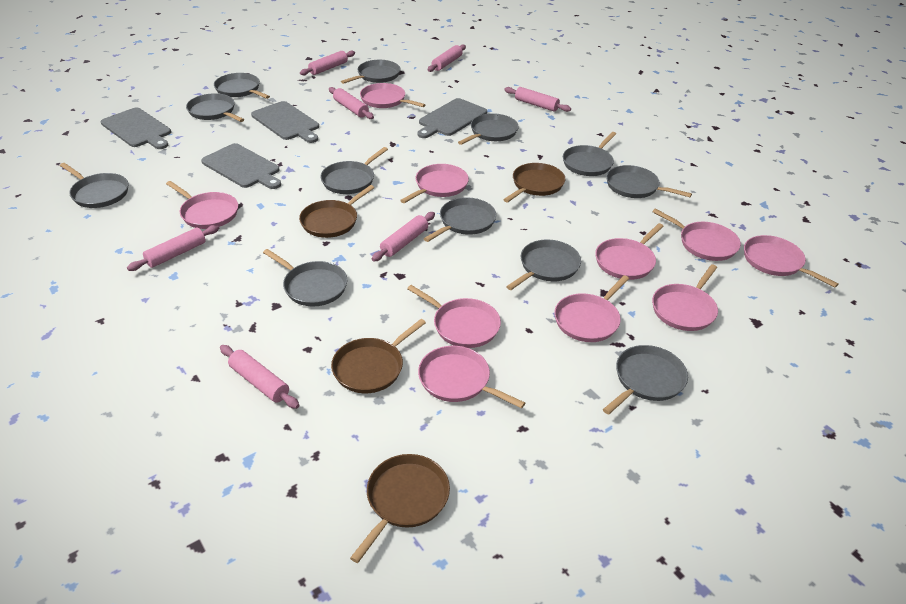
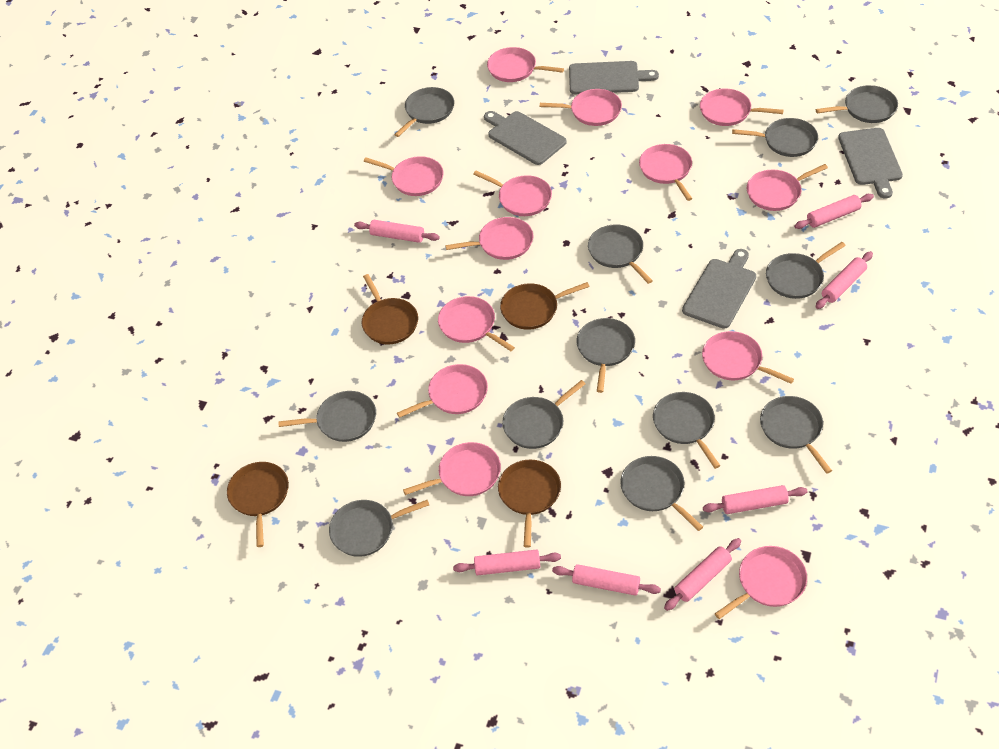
pink pan: 10 -> 13

